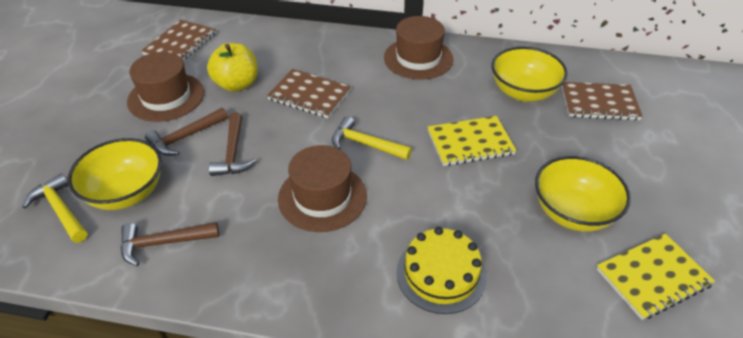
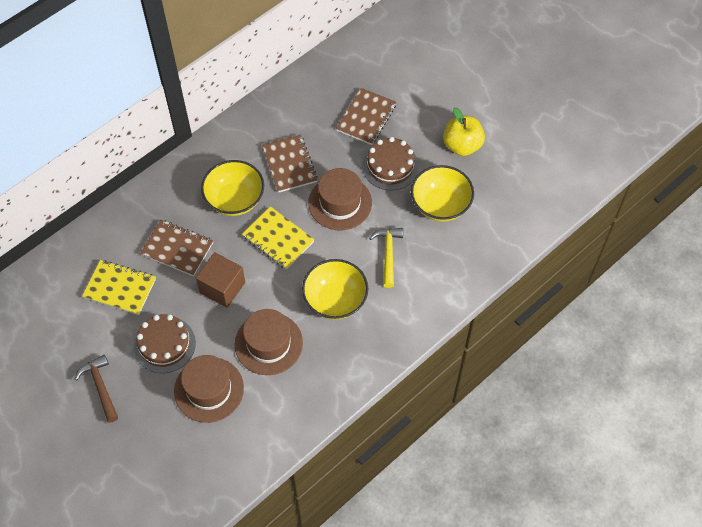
brown cake: 0 -> 2
brown cube: 0 -> 1
brown hammer: 3 -> 1
yellow cake: 1 -> 0
yellow hammer: 2 -> 1

